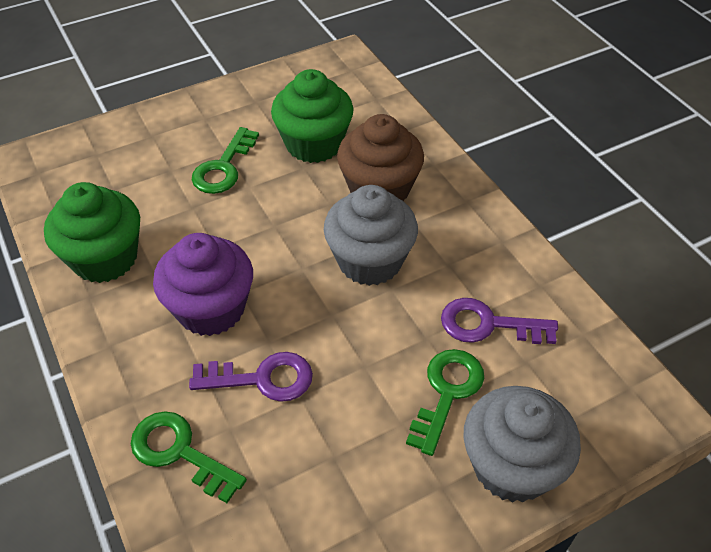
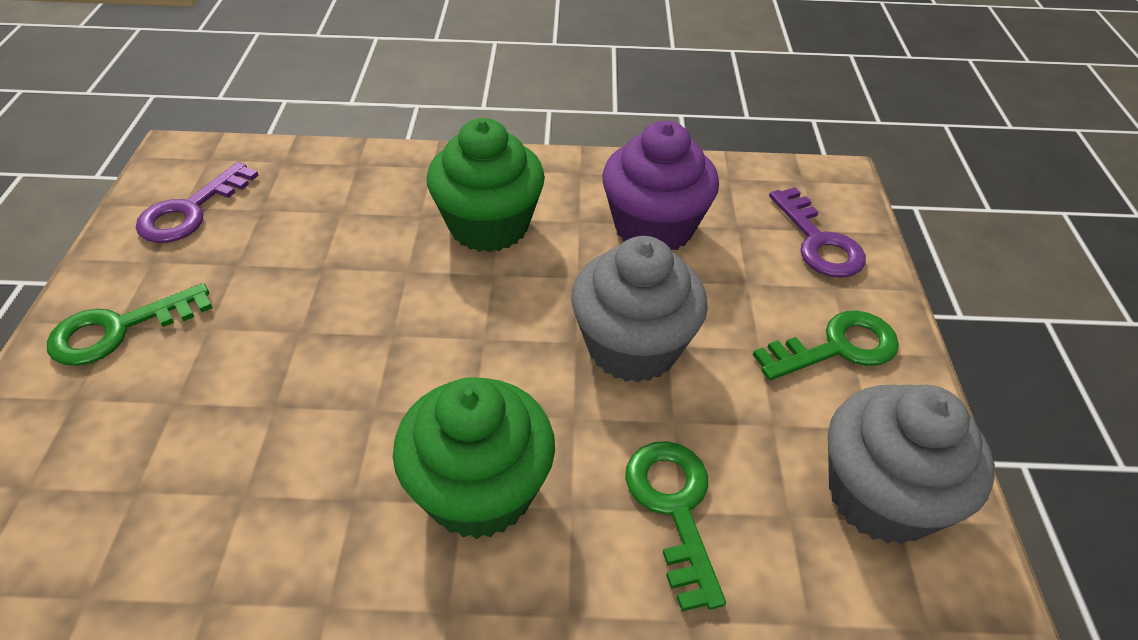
brown cupcake: 1 -> 0

